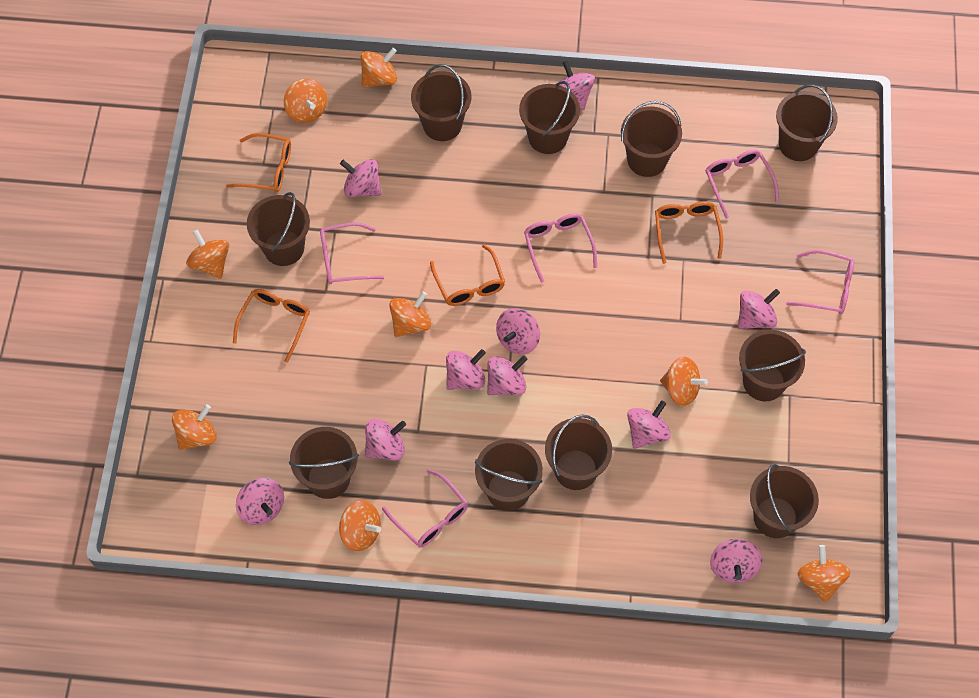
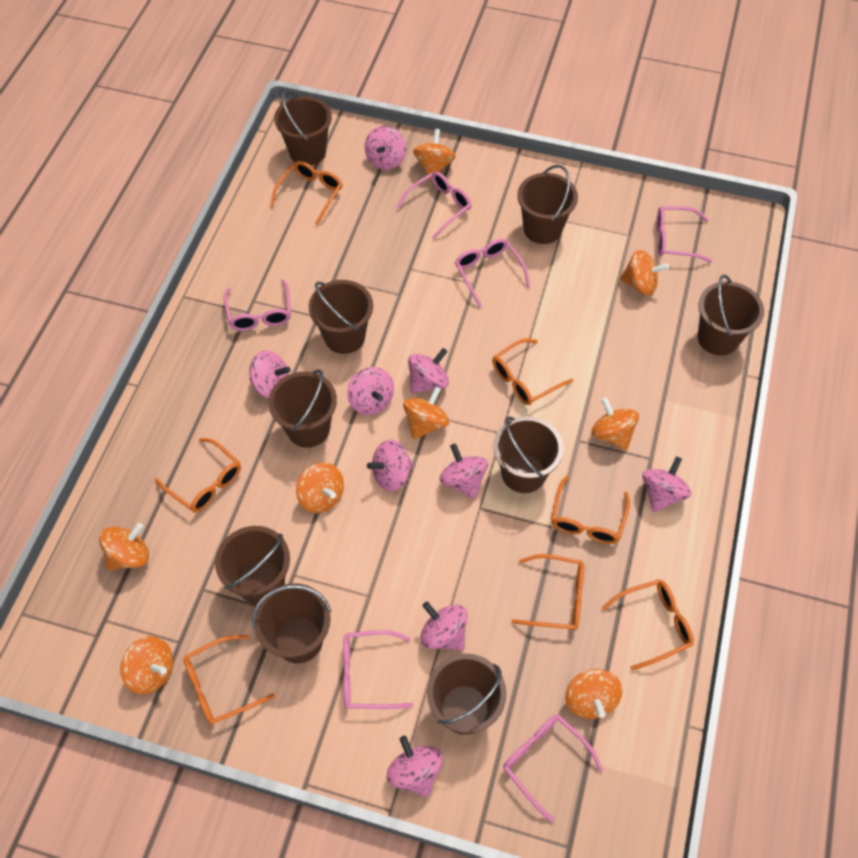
brown bucket: 10 -> 9
orange glasses: 4 -> 7
pink glasses: 5 -> 6
pink spinning top: 10 -> 9

